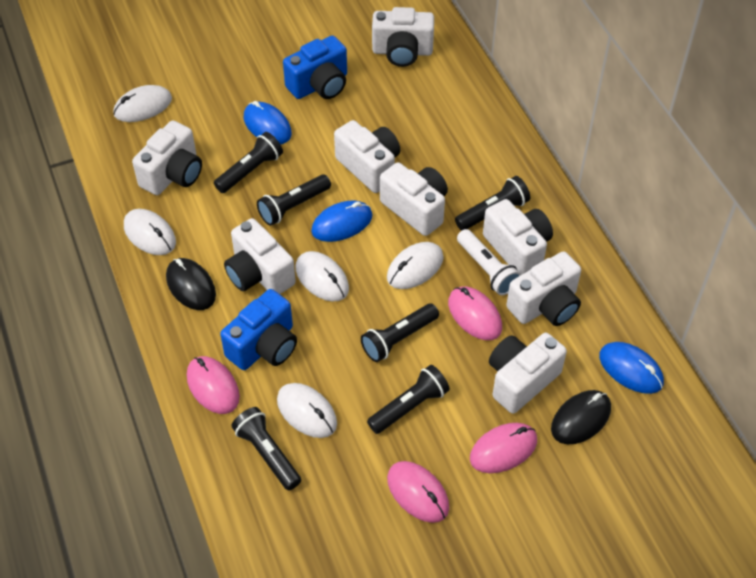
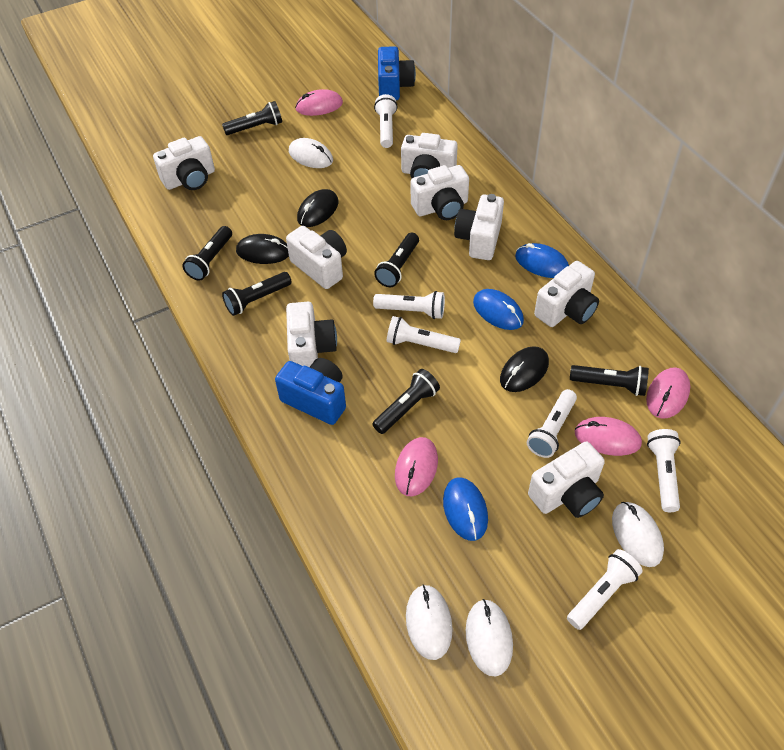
black mouse: 2 -> 3
white flashlight: 1 -> 6
white mouse: 5 -> 4

